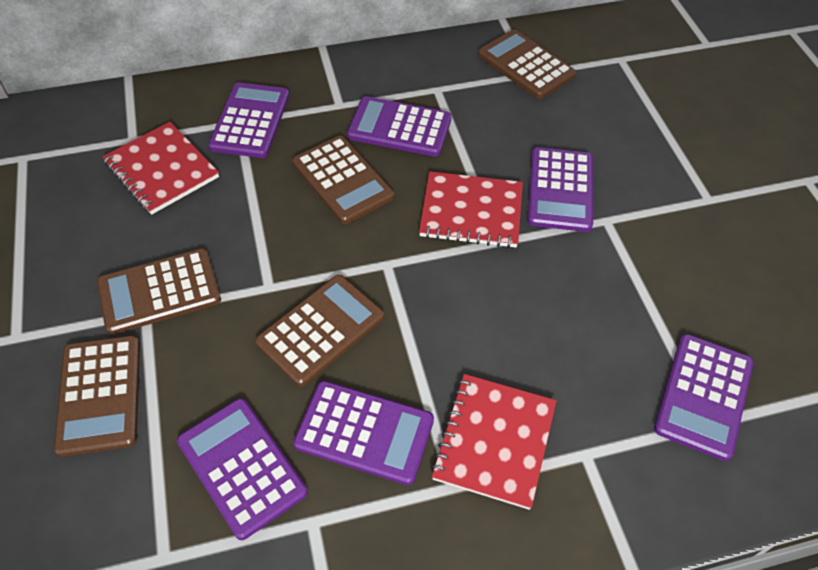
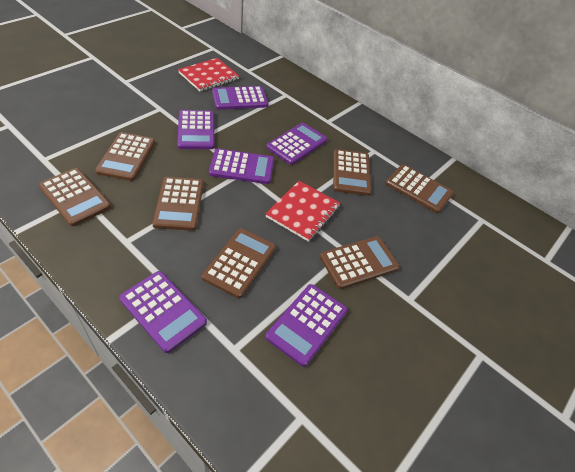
brown calculator: 5 -> 7
red notebook: 3 -> 2

